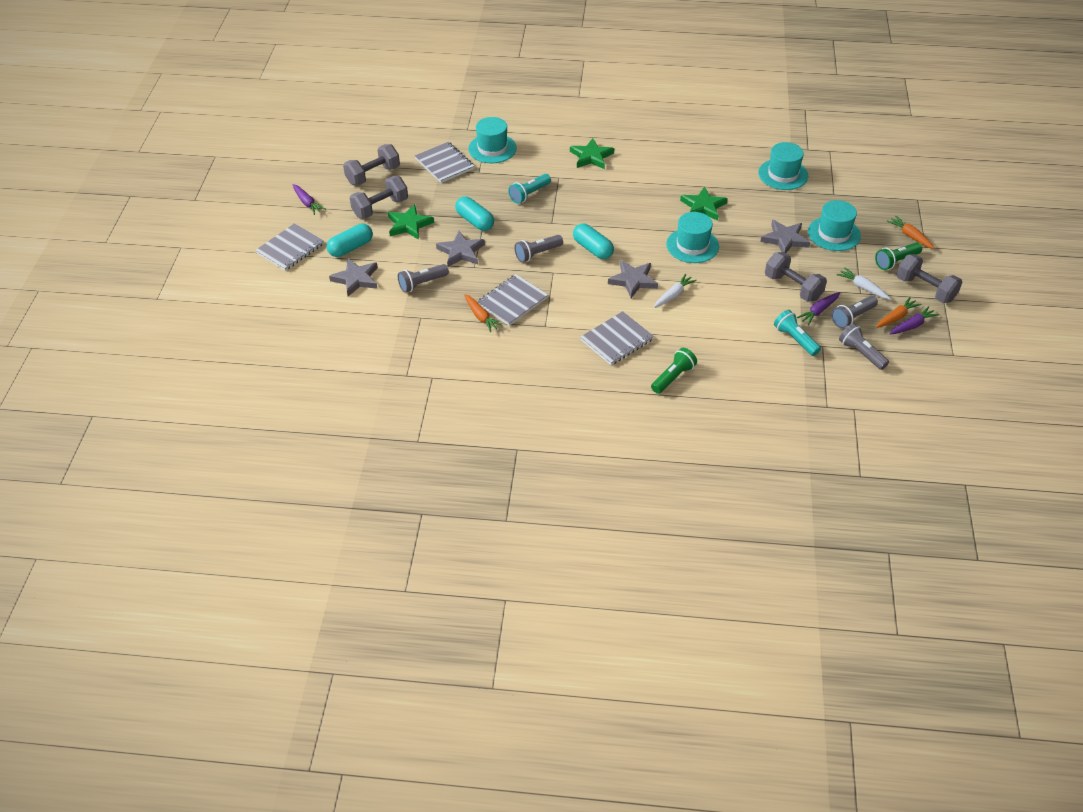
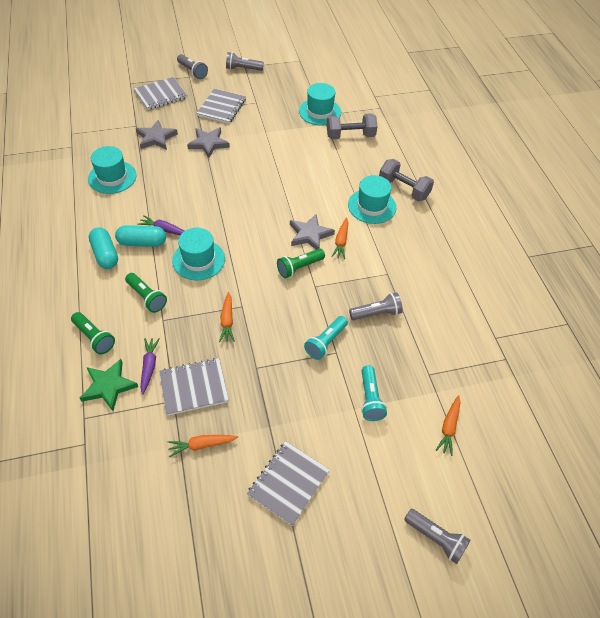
green flashlight: 2 -> 3
green star: 3 -> 1
grey dumbbell: 4 -> 2
grey star: 4 -> 3
orange carrot: 3 -> 4
purple carrot: 3 -> 2
turquoise capsule: 3 -> 2
white carrot: 2 -> 0

